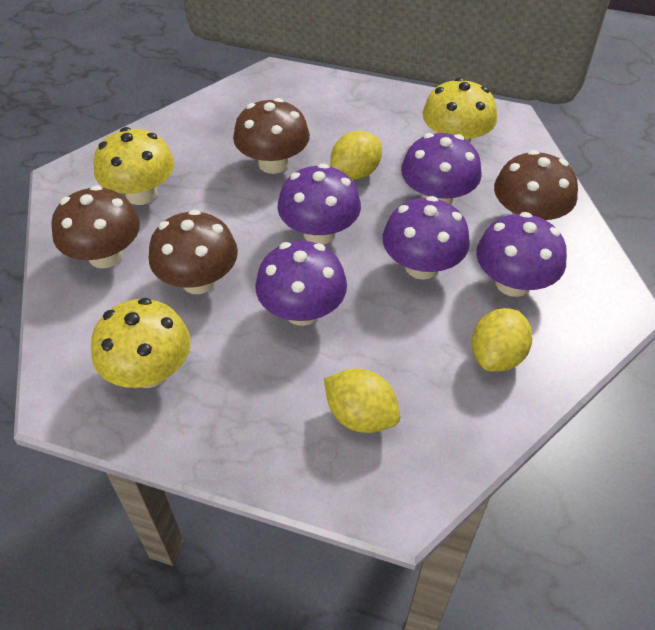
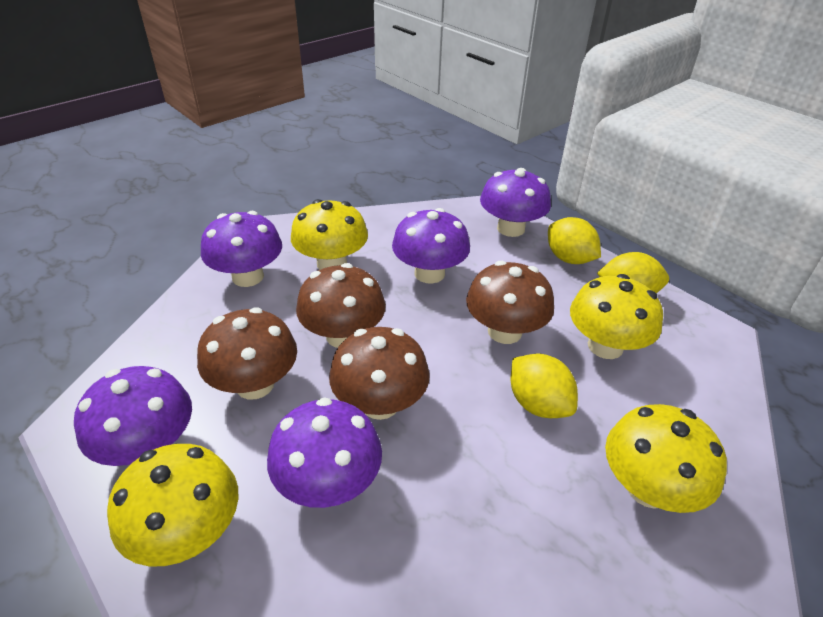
yellow mushroom: 3 -> 4

